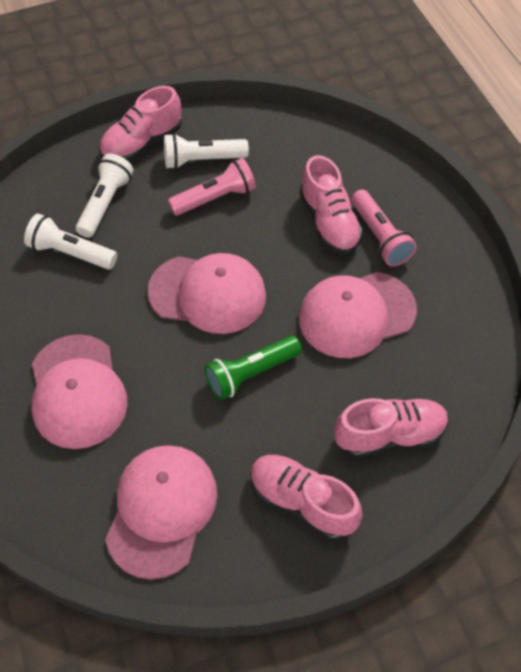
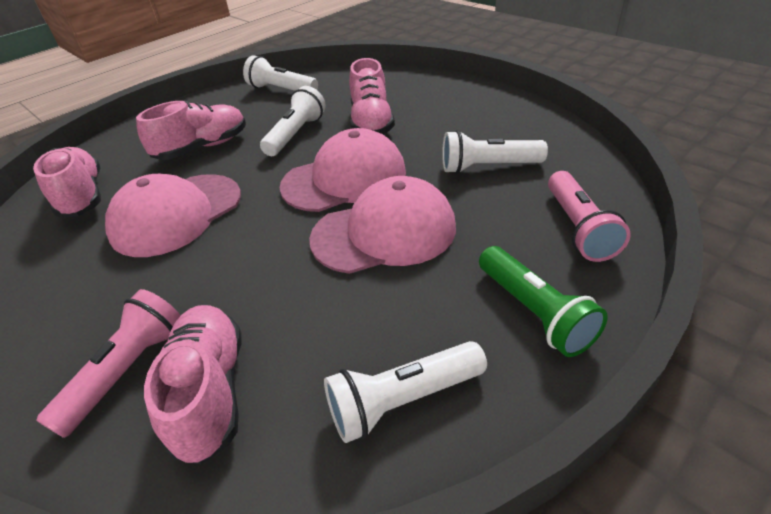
pink cap: 4 -> 3
white flashlight: 3 -> 4

